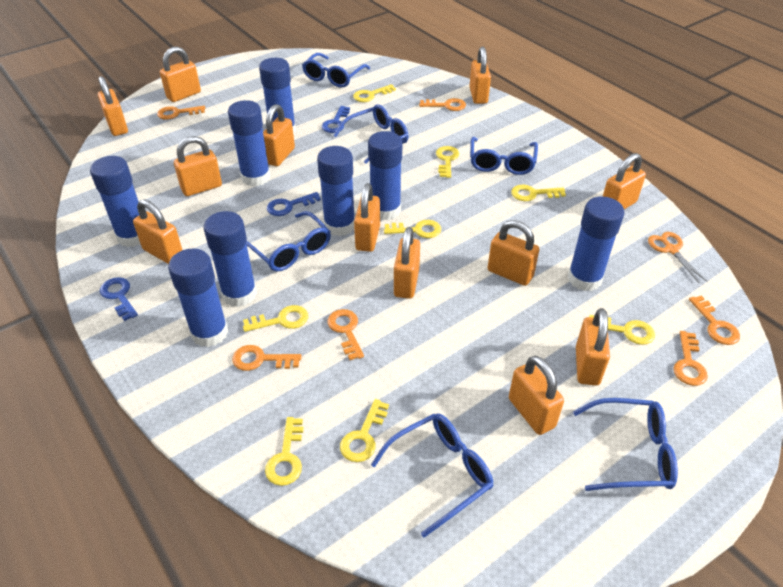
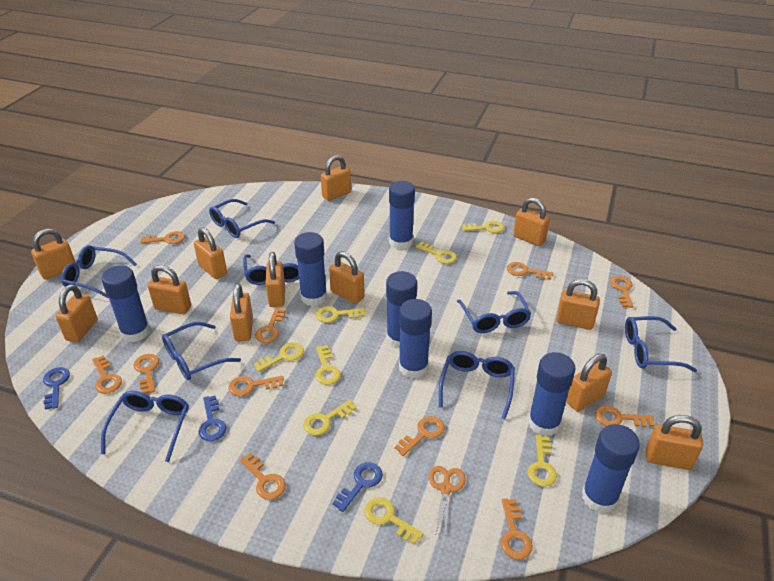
blue glasses: 6 -> 8
blue glue stick: 8 -> 7
orange key: 6 -> 11

